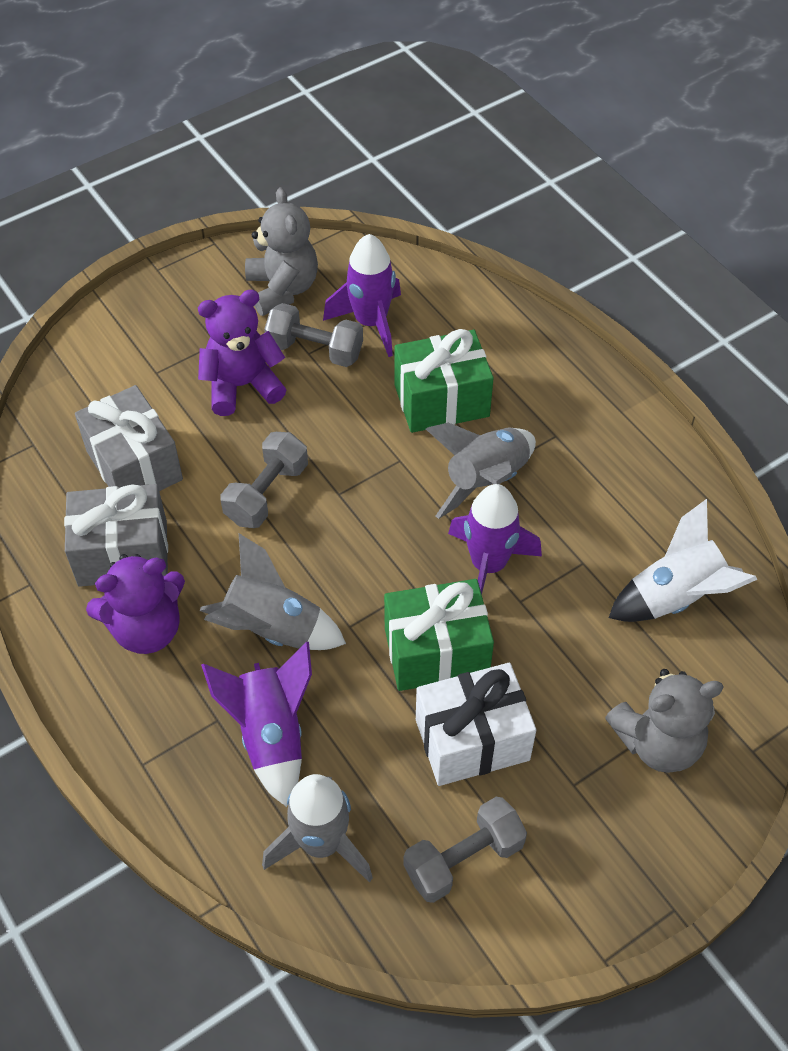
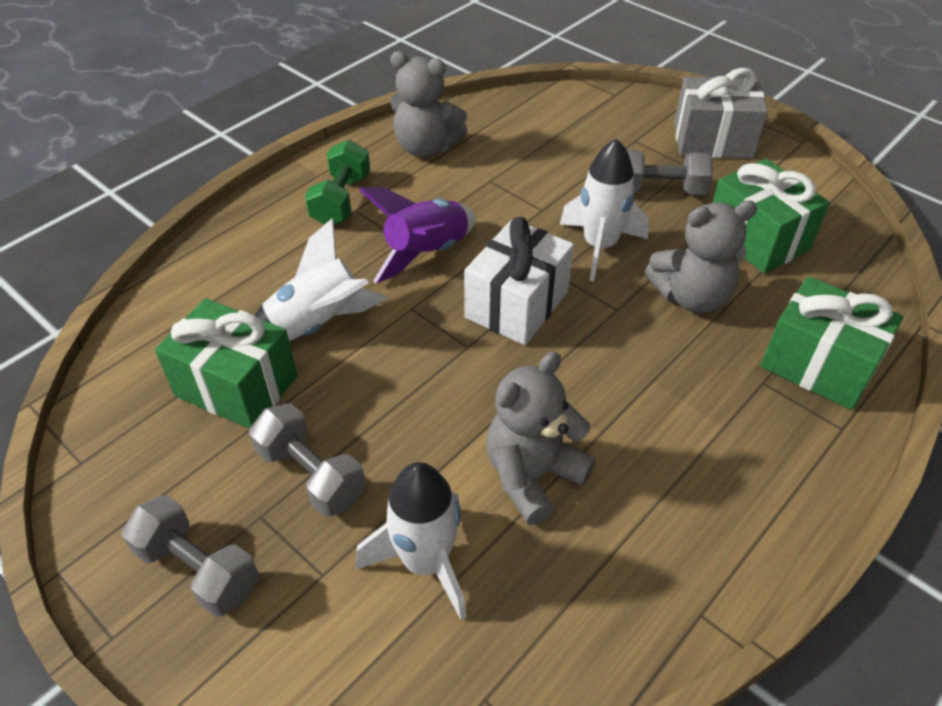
green dumbbell: 0 -> 1
green gift: 2 -> 3
grey gift: 2 -> 1
grey rocket: 3 -> 0
grey teddy bear: 2 -> 3
purple rocket: 3 -> 1
purple teddy bear: 2 -> 0
white rocket: 1 -> 3

